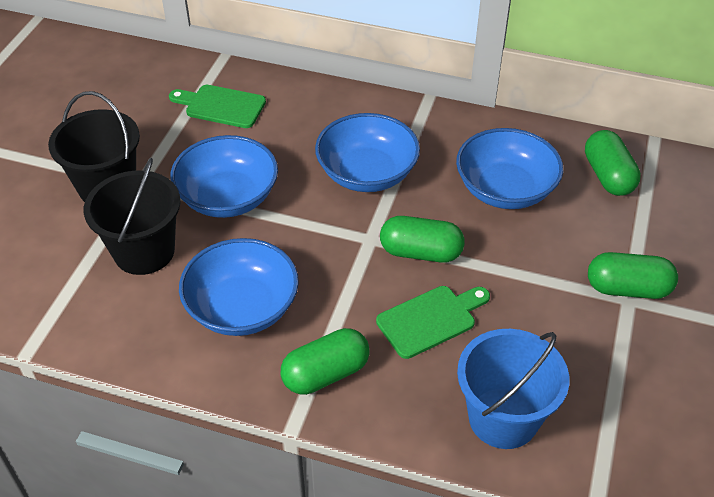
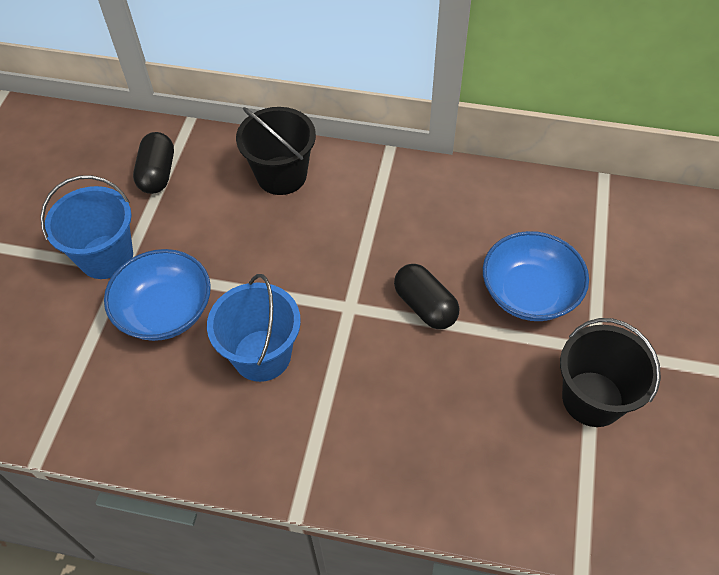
black capsule: 0 -> 2
blue bowl: 4 -> 2
blue bucket: 1 -> 2
green capsule: 4 -> 0
green cutting board: 2 -> 0

